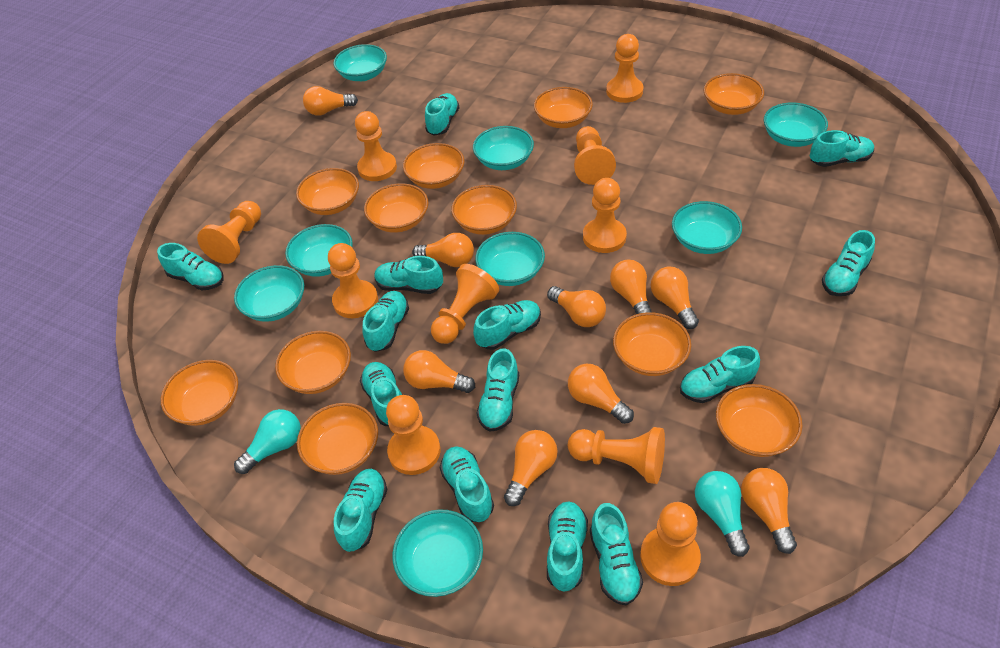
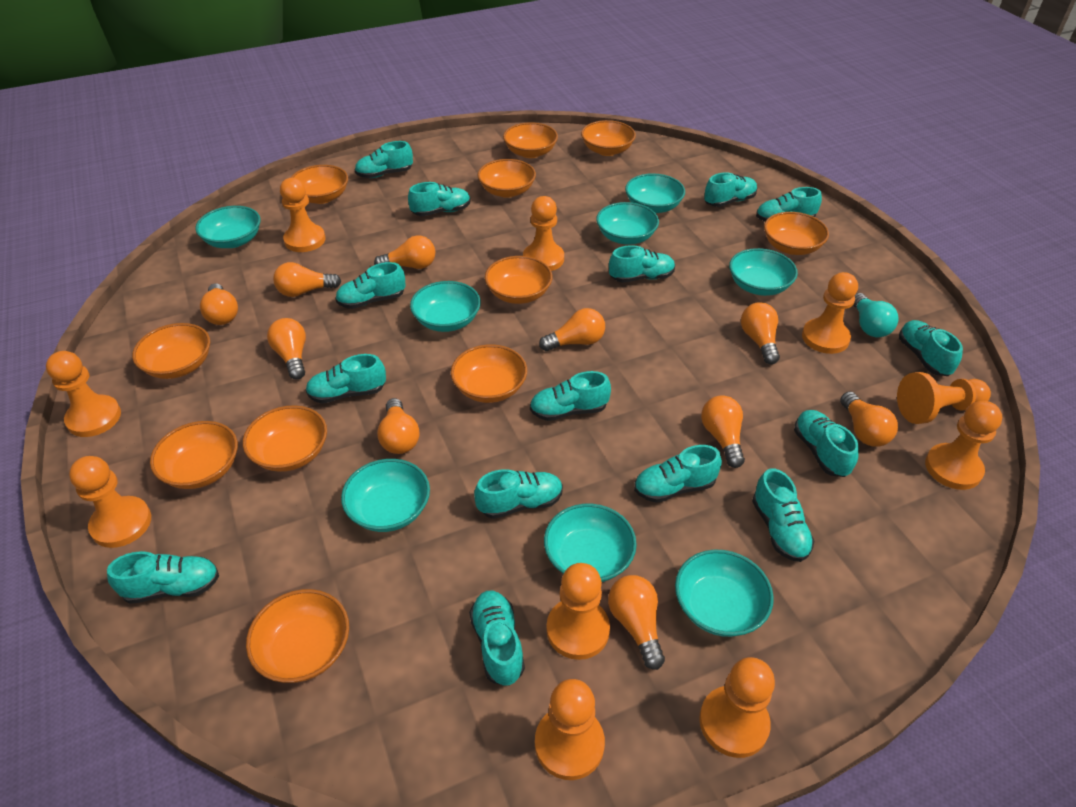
orange light bulb: 9 -> 10
turquoise light bulb: 2 -> 1
turquoise shoe: 14 -> 15

